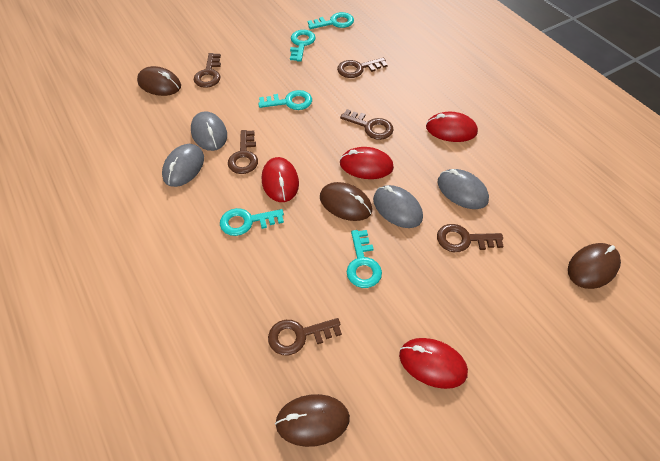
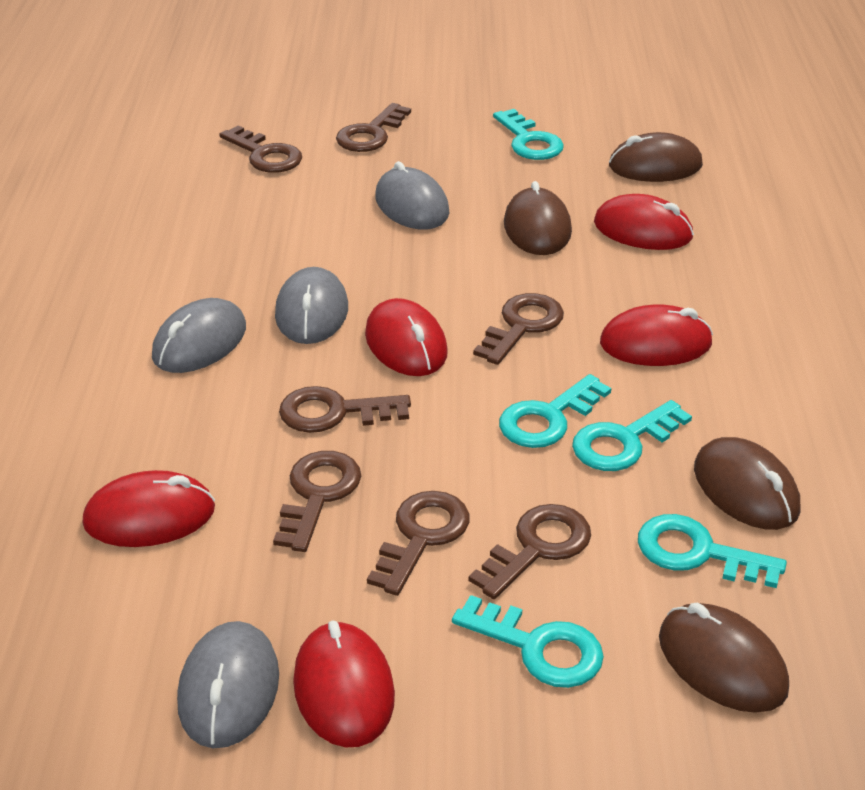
brown key: 6 -> 7
red mouse: 4 -> 5

